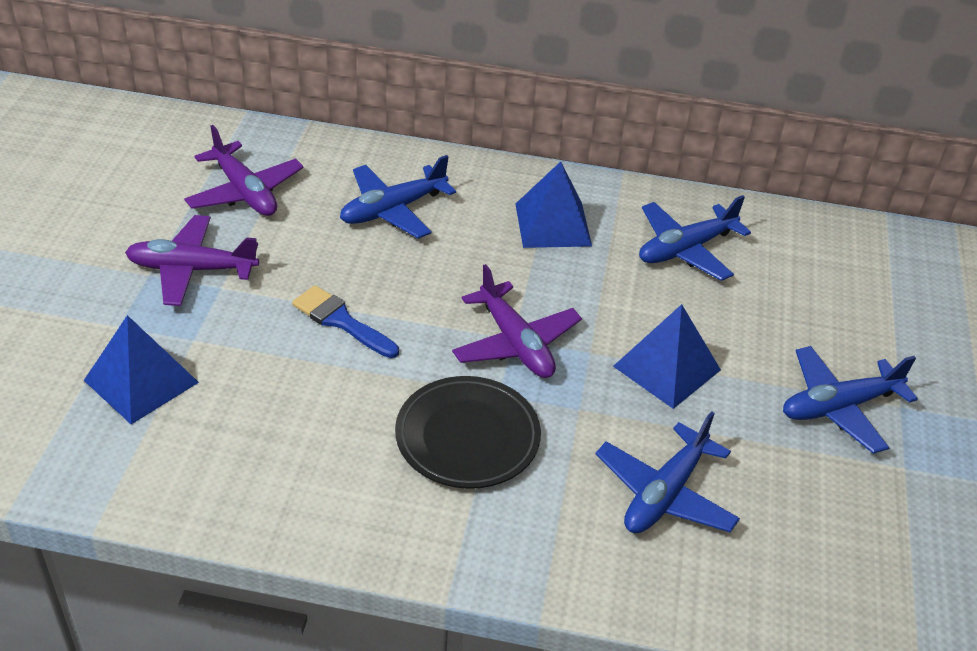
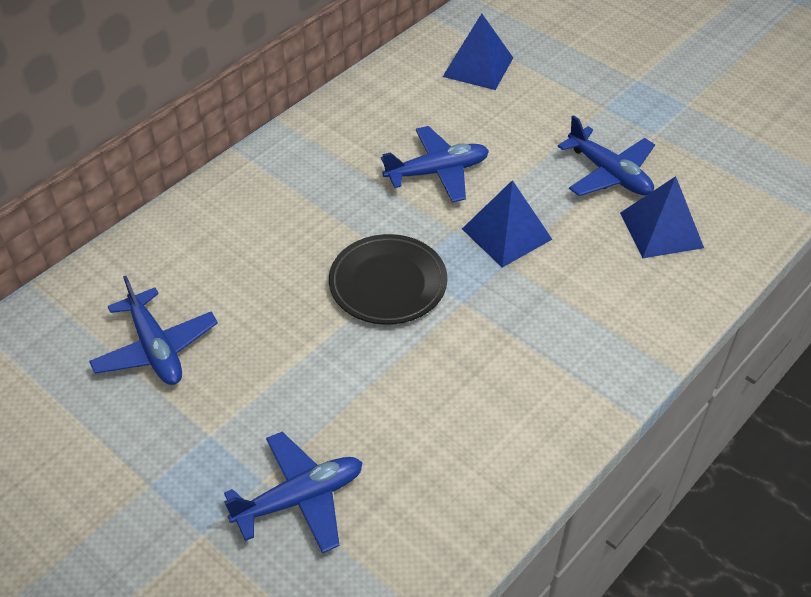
blue brush: 1 -> 0
purple plane: 3 -> 0

